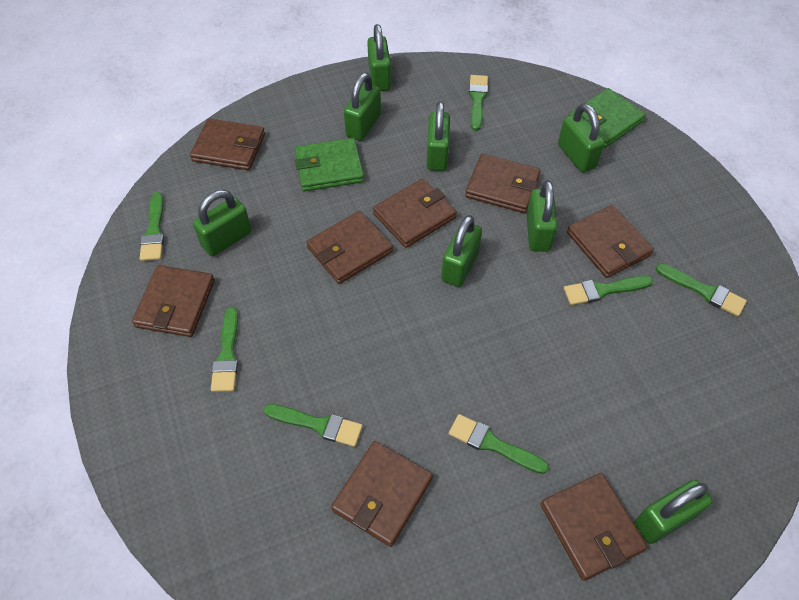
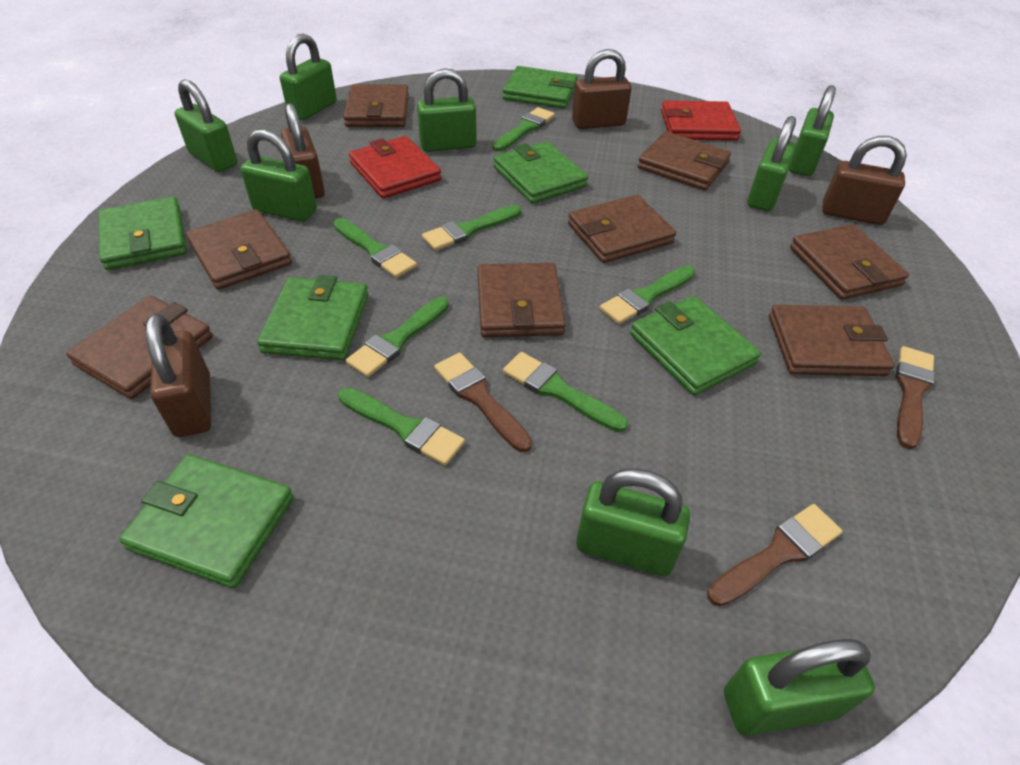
brown brush: 0 -> 3
brown padlock: 0 -> 4
green wallet: 2 -> 6
red wallet: 0 -> 2

